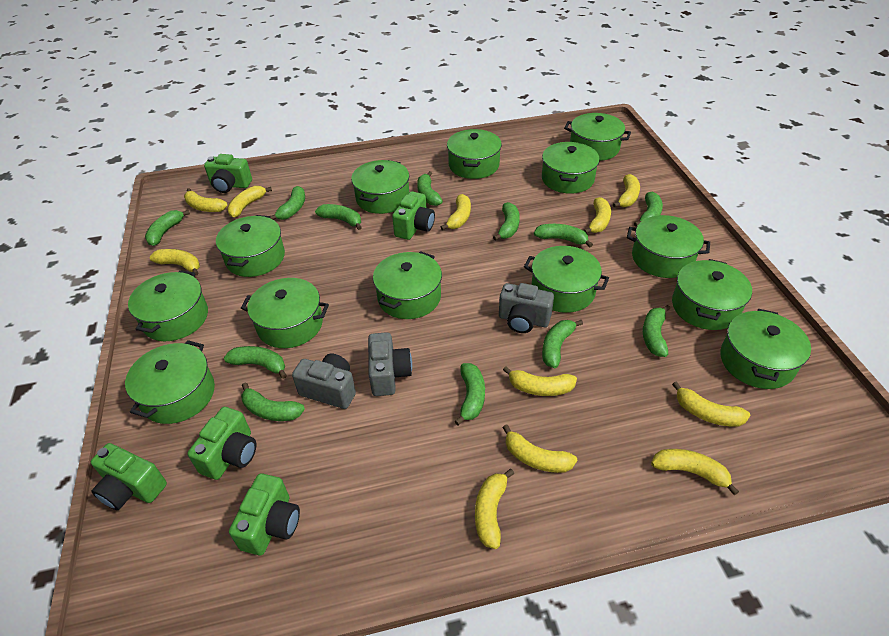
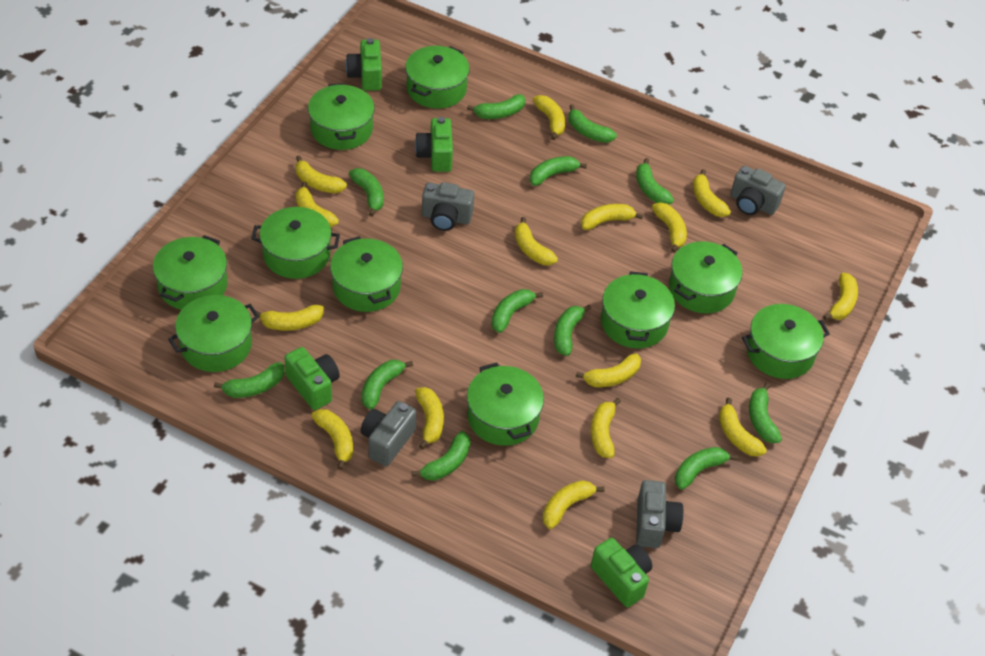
green camera: 5 -> 4
green pot: 13 -> 10
grey camera: 3 -> 4
yellow banana: 11 -> 15

